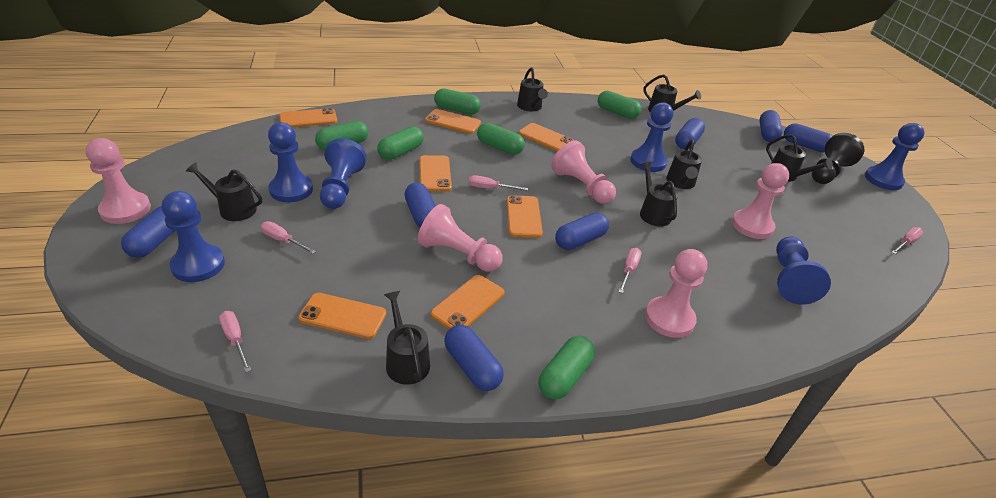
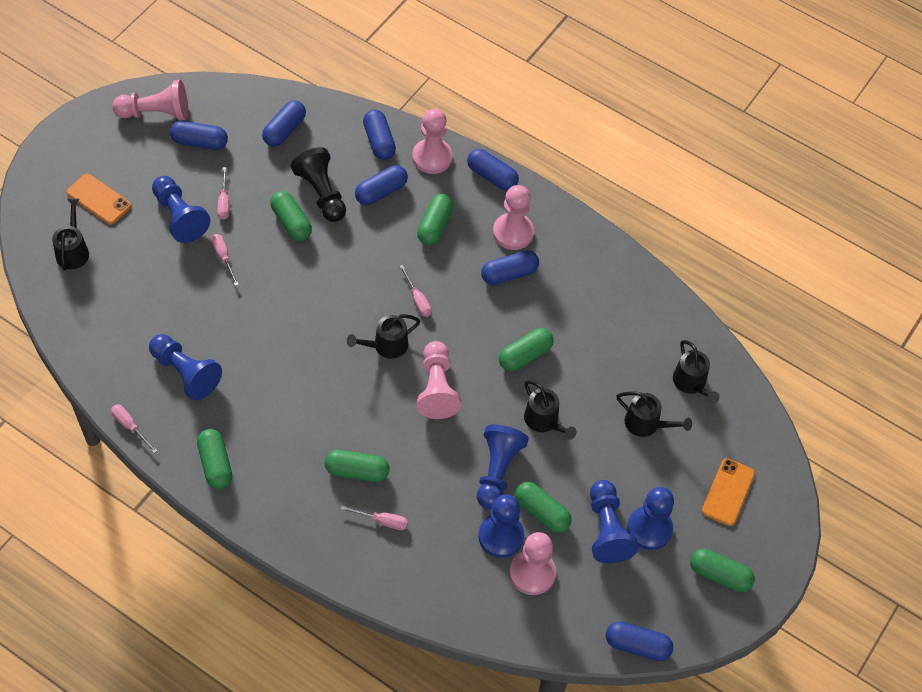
black watering can: 7 -> 5
green capsule: 6 -> 7
orange phone: 7 -> 2

